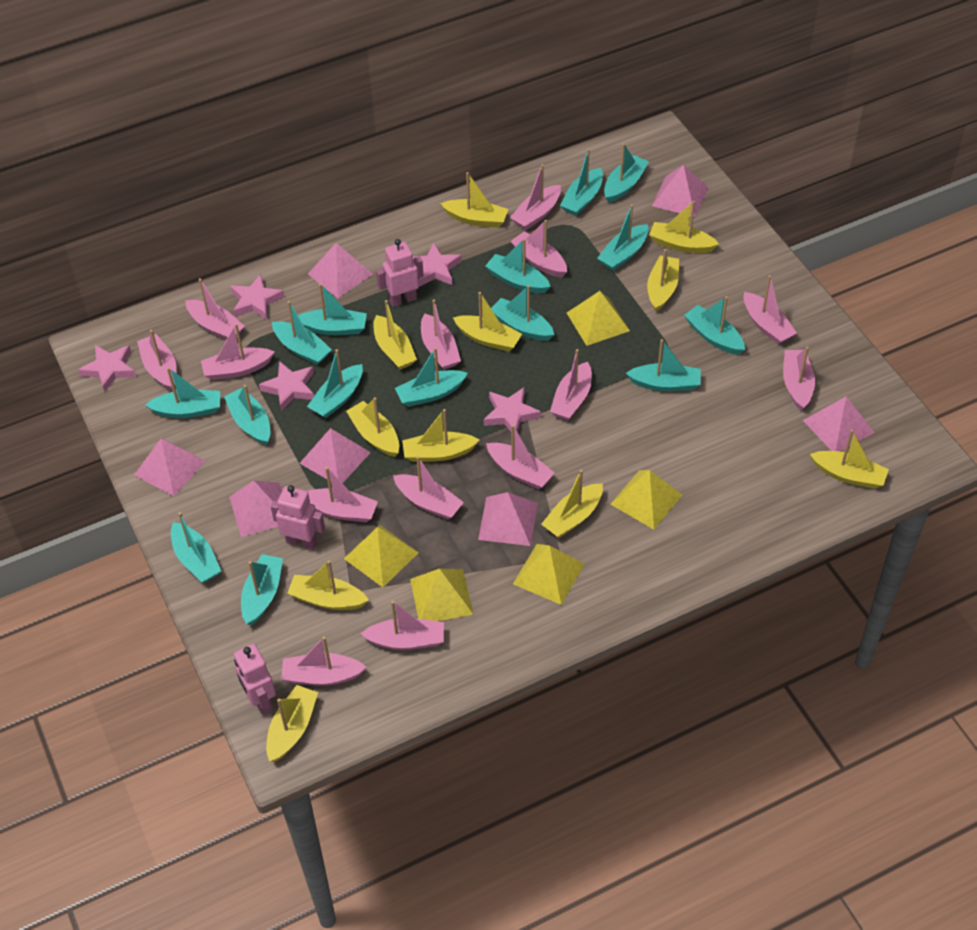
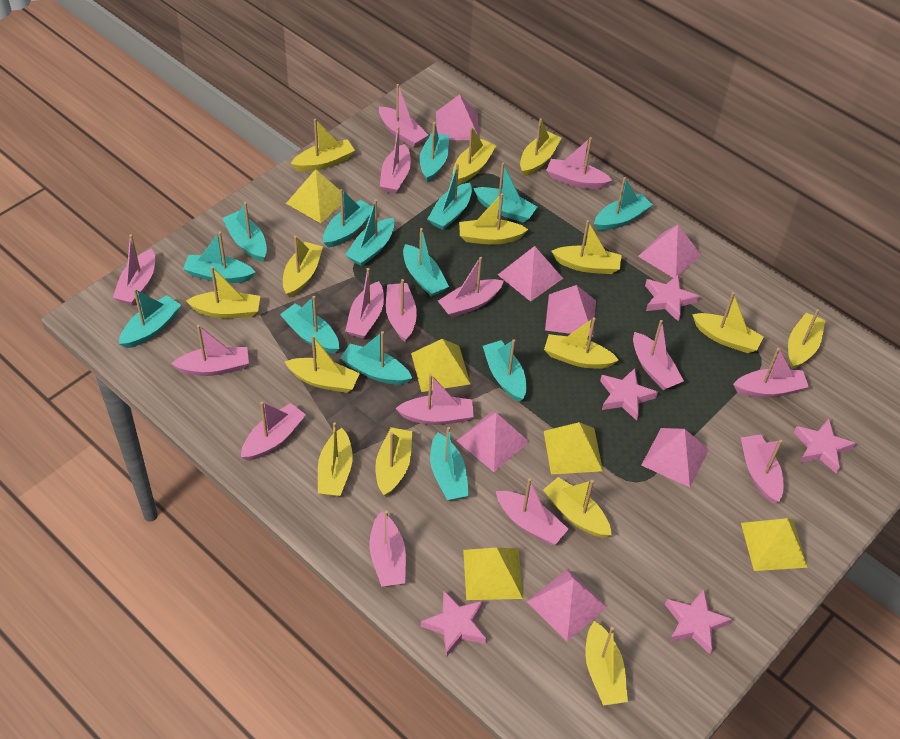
pink boat: 14 -> 15
pink robot: 3 -> 0
turquoise boat: 15 -> 14
yellow boat: 11 -> 15

